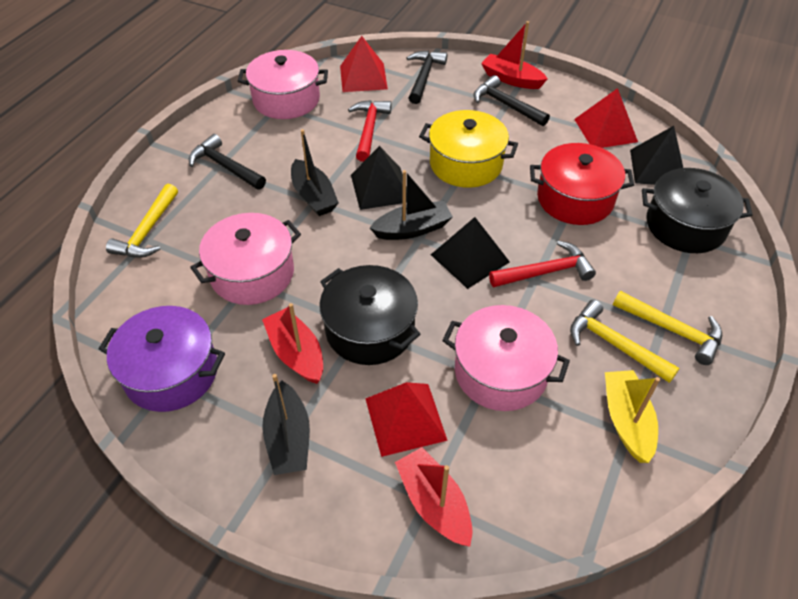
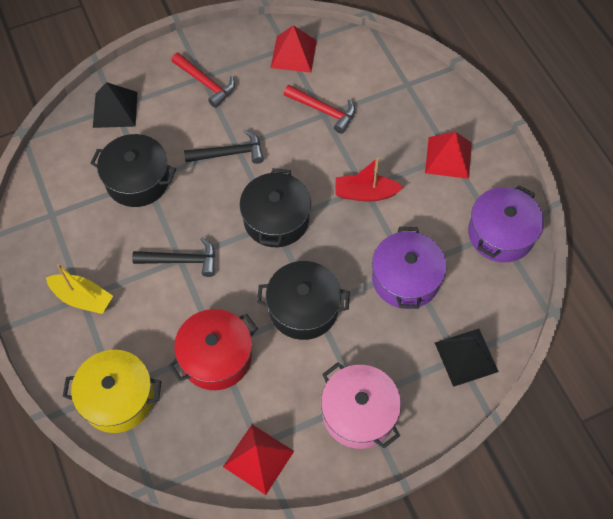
black boat: 3 -> 0
black hammer: 3 -> 2
black pot: 2 -> 3
black pyramid: 3 -> 2
pink pot: 3 -> 1
purple pot: 1 -> 2
red boat: 3 -> 1
yellow hammer: 3 -> 0

